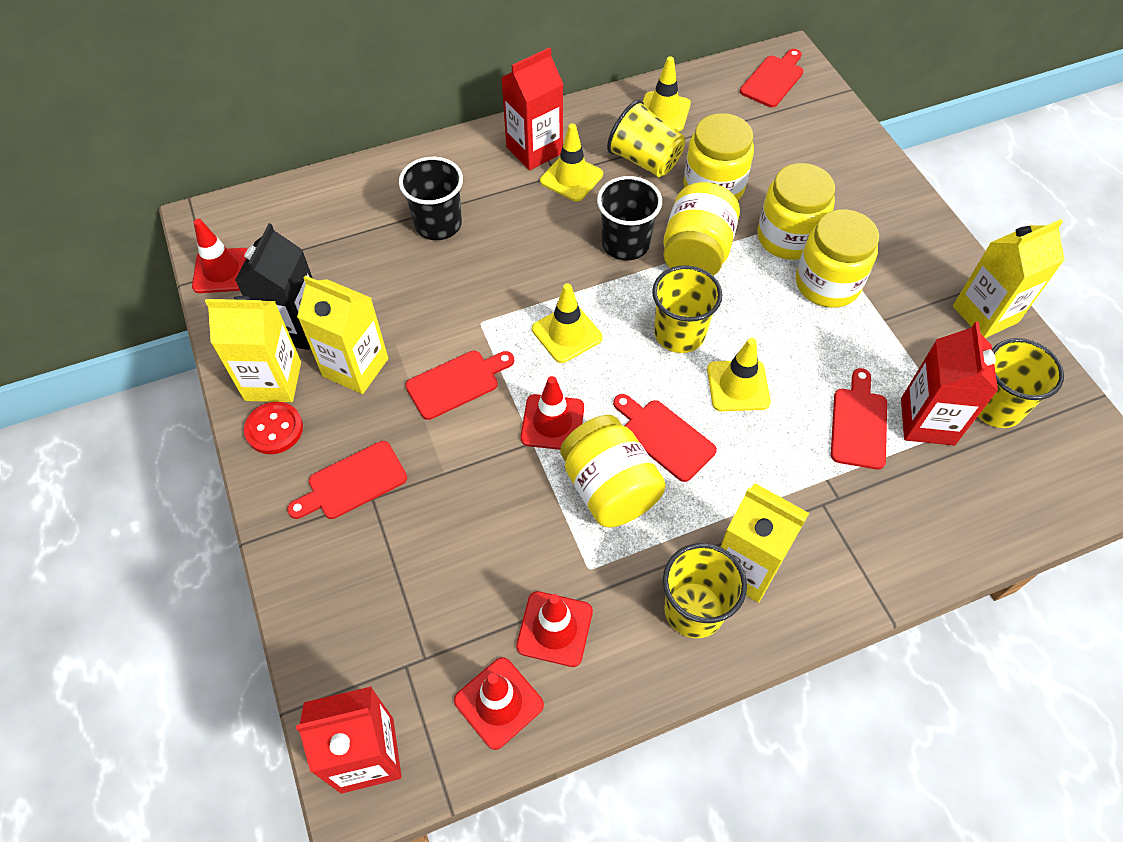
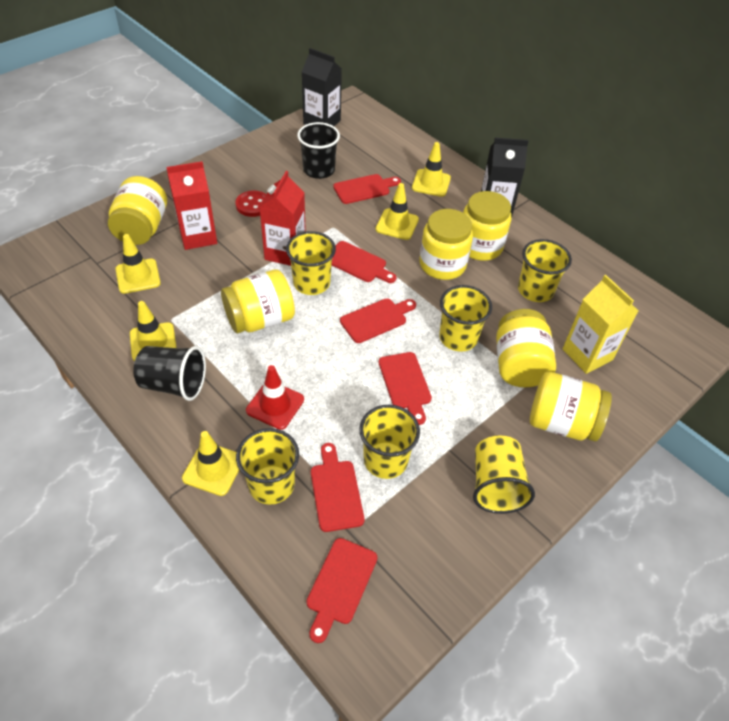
black carton: 1 -> 2
red carton: 3 -> 2
red cutting board: 5 -> 6
red traffic cone: 4 -> 1
yellow carton: 4 -> 1
yellow cup: 4 -> 6
yellow jar: 5 -> 6
yellow traffic cone: 4 -> 5

